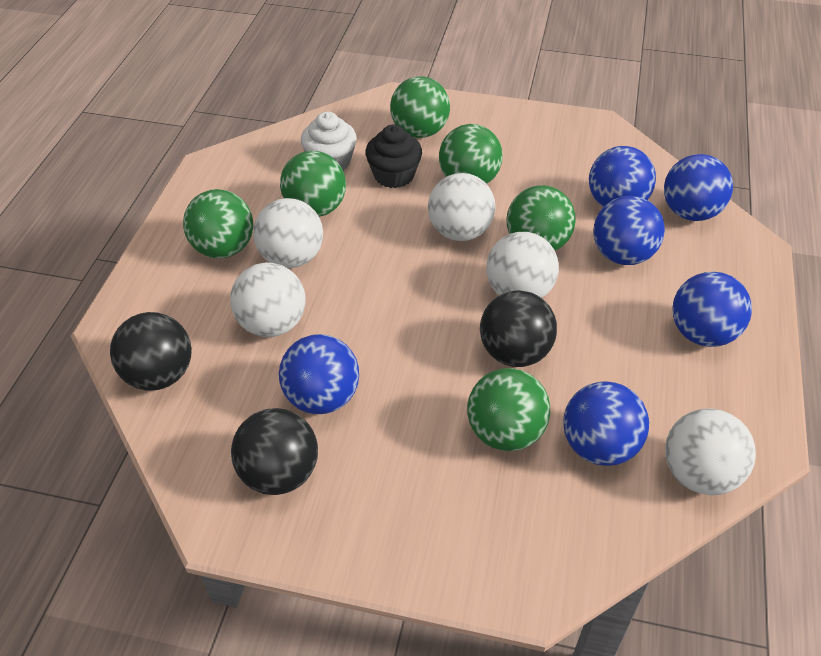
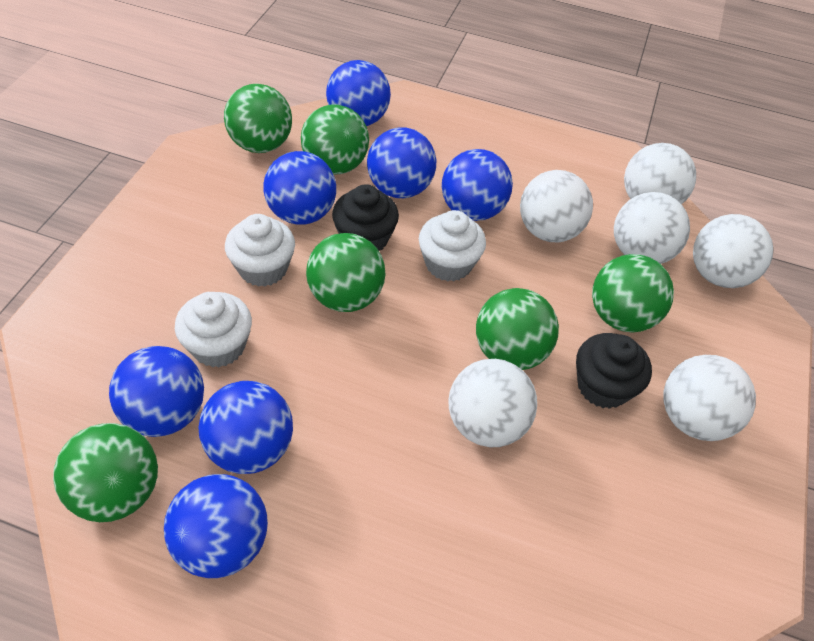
black ball: 3 -> 0
black cupcake: 1 -> 2
blue ball: 6 -> 7
white ball: 5 -> 6
white cupcake: 1 -> 3

